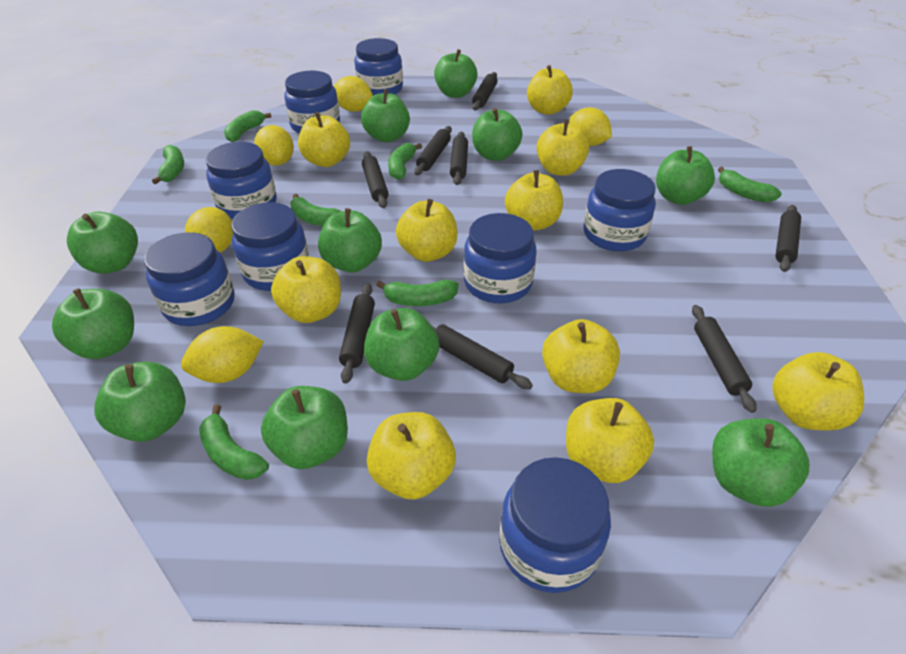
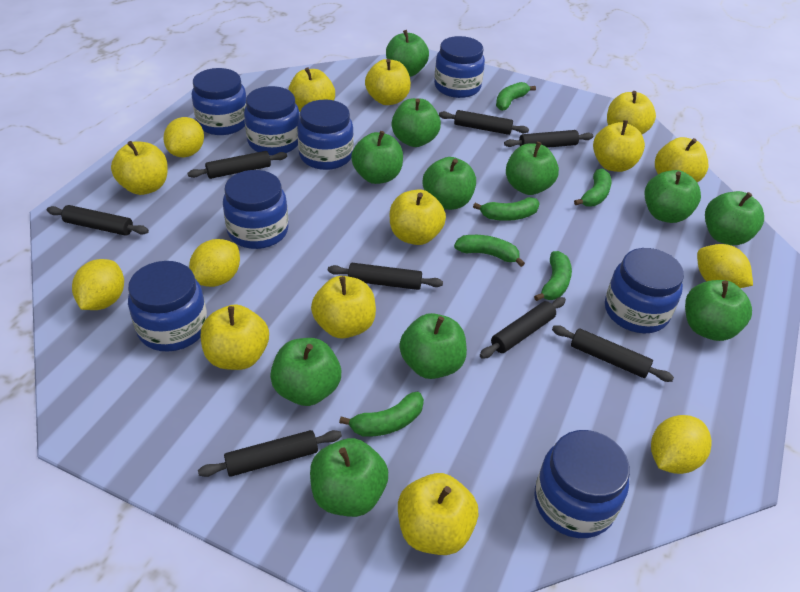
green banana: 7 -> 6

